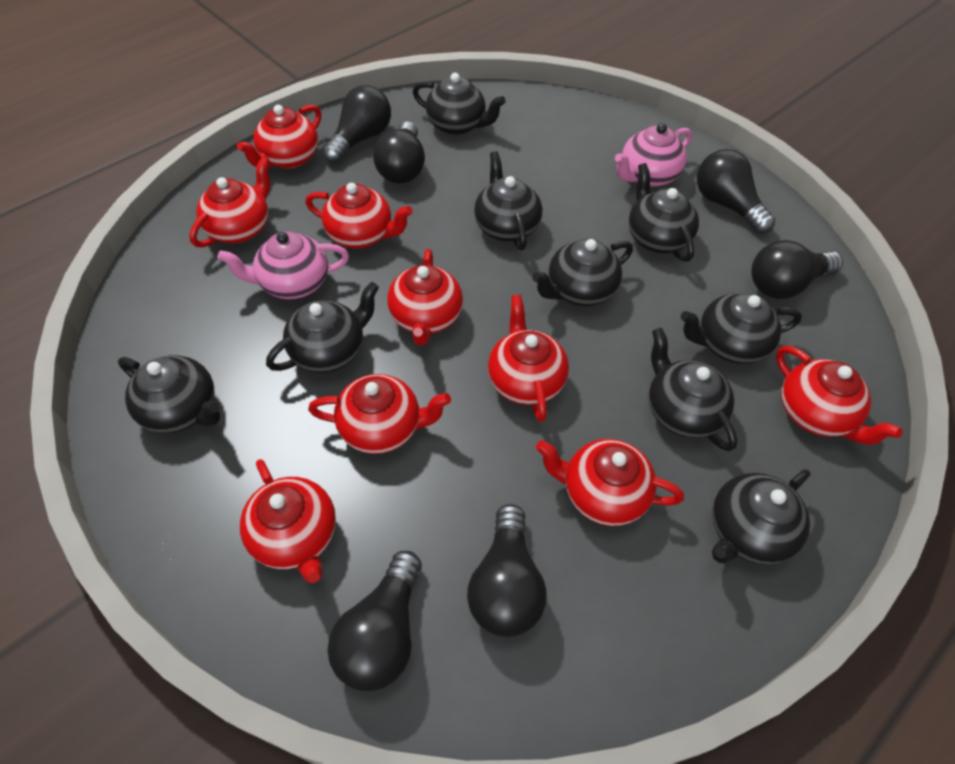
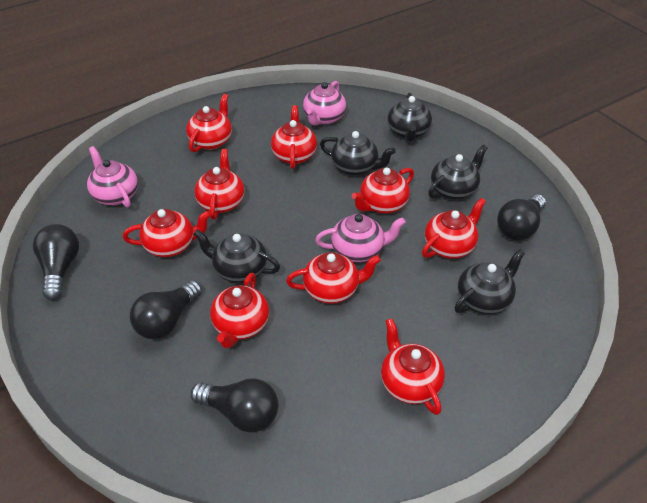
black light bulb: 6 -> 4
black teapot: 9 -> 5
pink teapot: 2 -> 3

